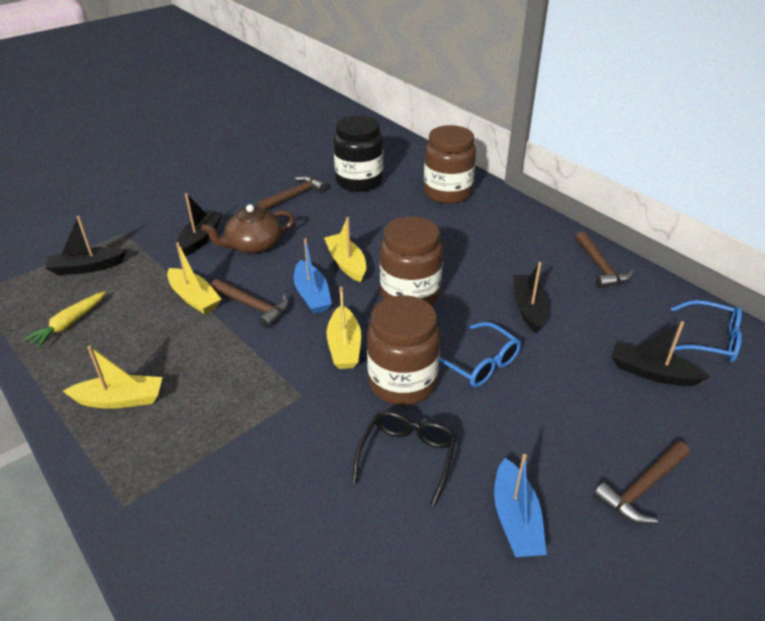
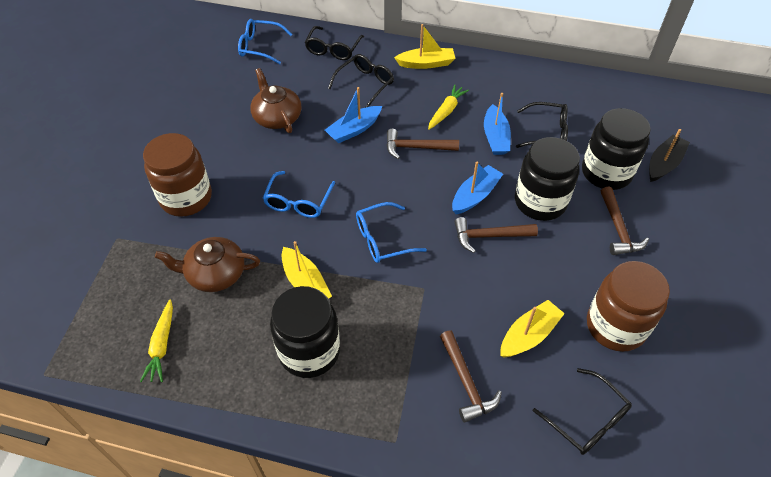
black boat: 4 -> 1
black glasses: 1 -> 4
black jar: 1 -> 3
blue boat: 2 -> 3
blue glasses: 2 -> 3
brown jar: 3 -> 2
brown teapot: 1 -> 2
yellow boat: 4 -> 3
yellow carrot: 1 -> 2

